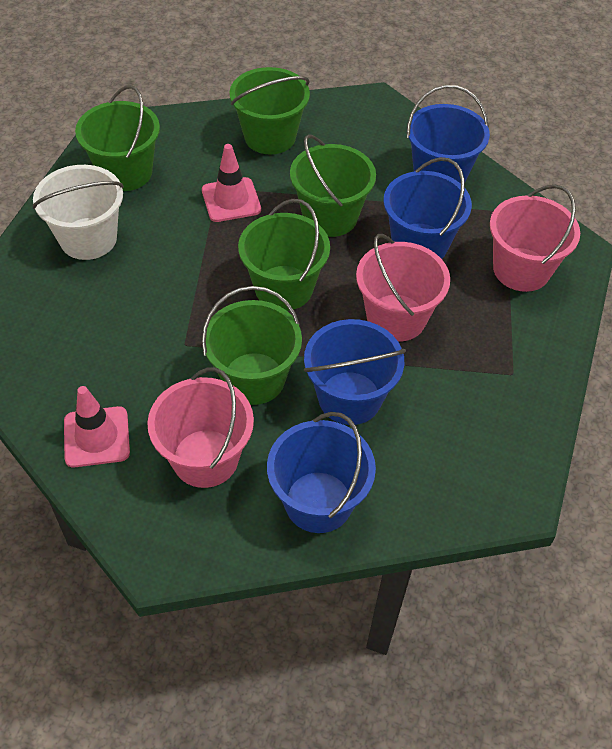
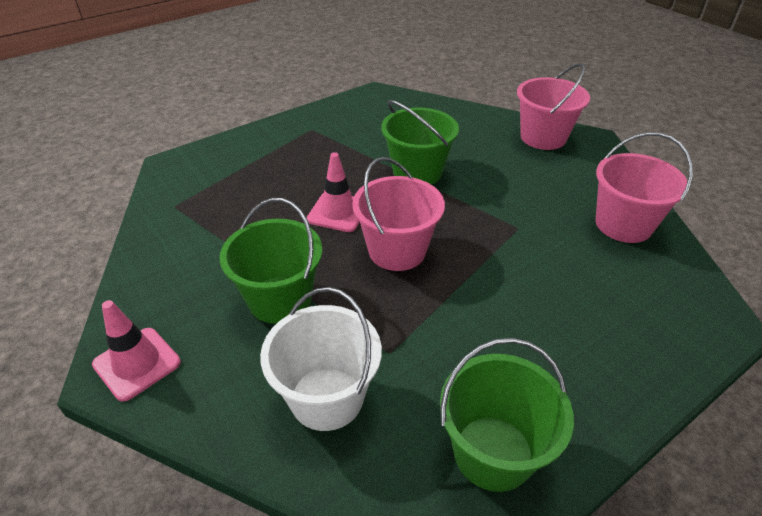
blue bucket: 4 -> 0
green bucket: 5 -> 3

